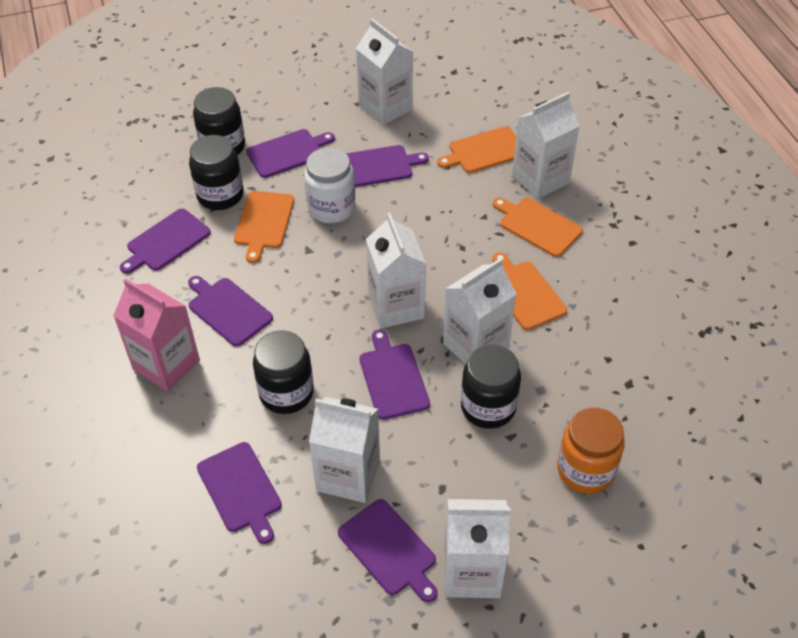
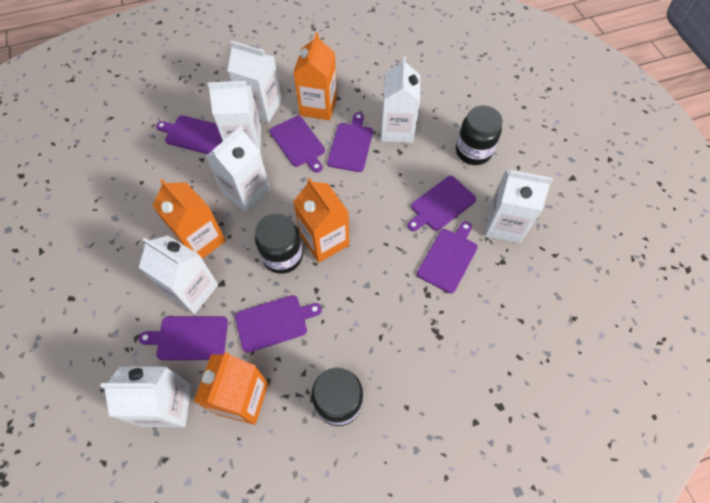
black jar: 4 -> 3
orange carton: 0 -> 4
orange cutting board: 4 -> 0
orange jar: 1 -> 0
pink carton: 1 -> 0
white carton: 6 -> 7
white jar: 1 -> 0

